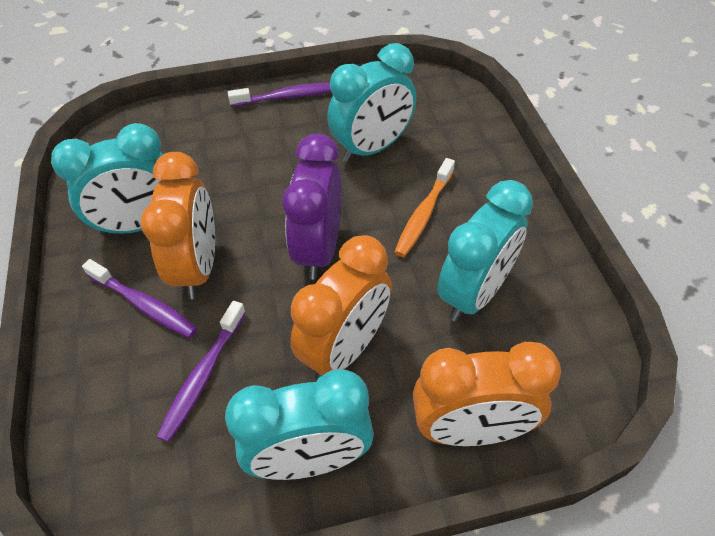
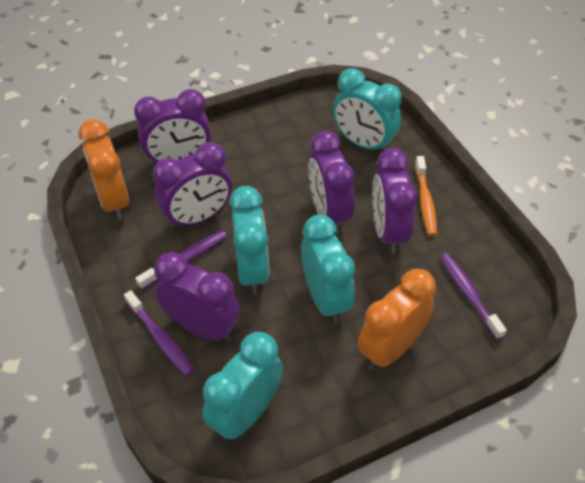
orange clock: 3 -> 2
purple clock: 1 -> 5

